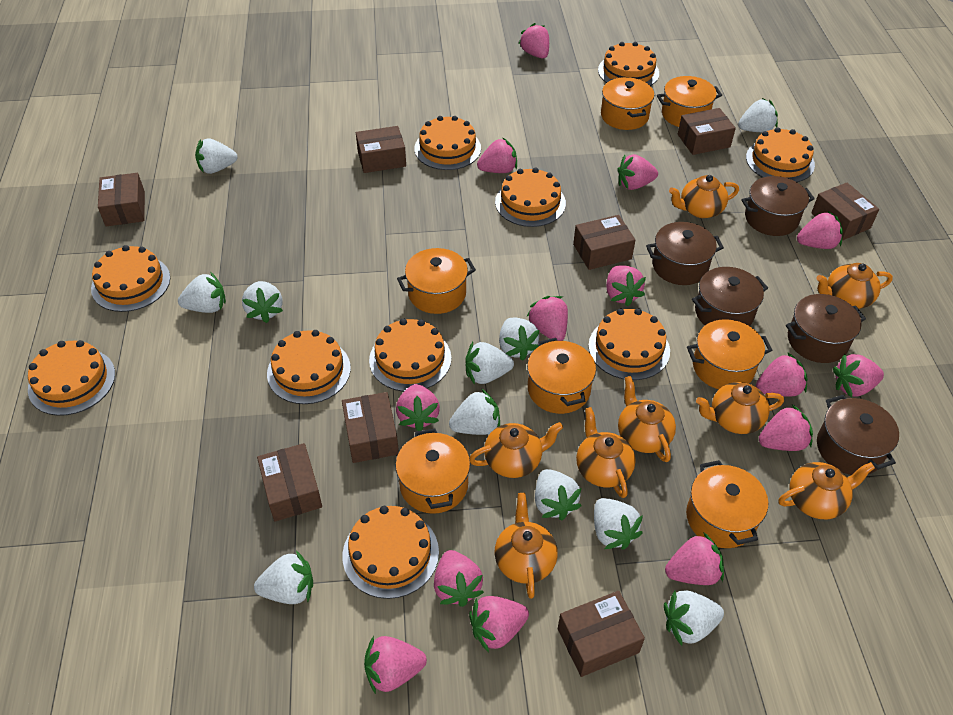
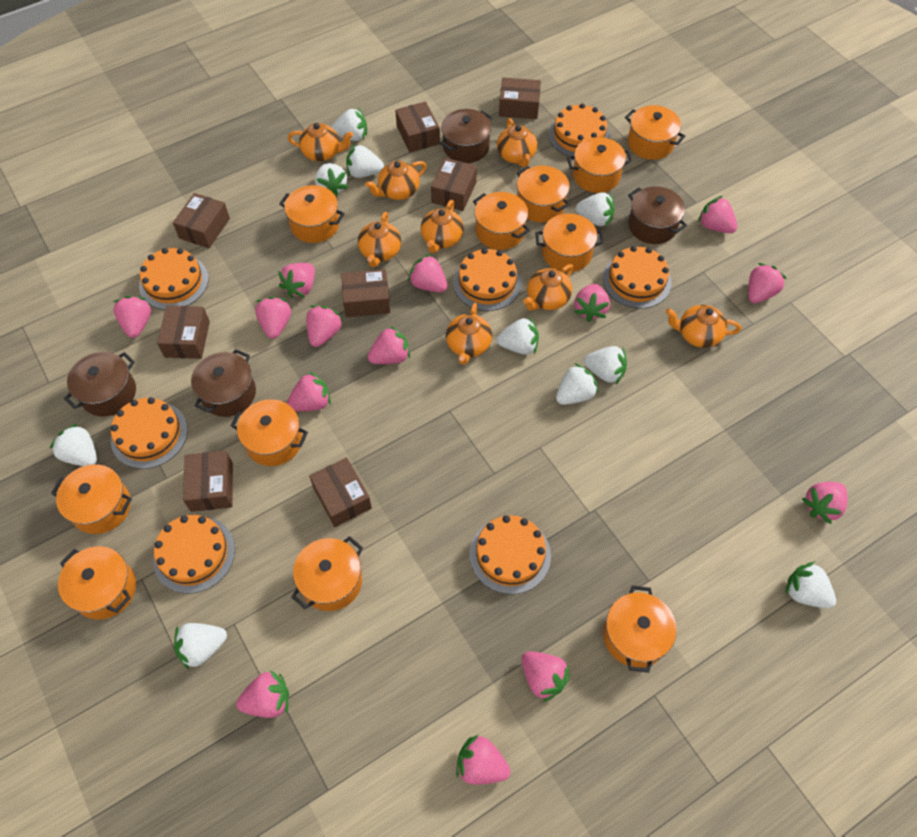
brown pot: 5 -> 4
orange cake: 10 -> 7
orange pot: 7 -> 11
white strawberry: 11 -> 10

